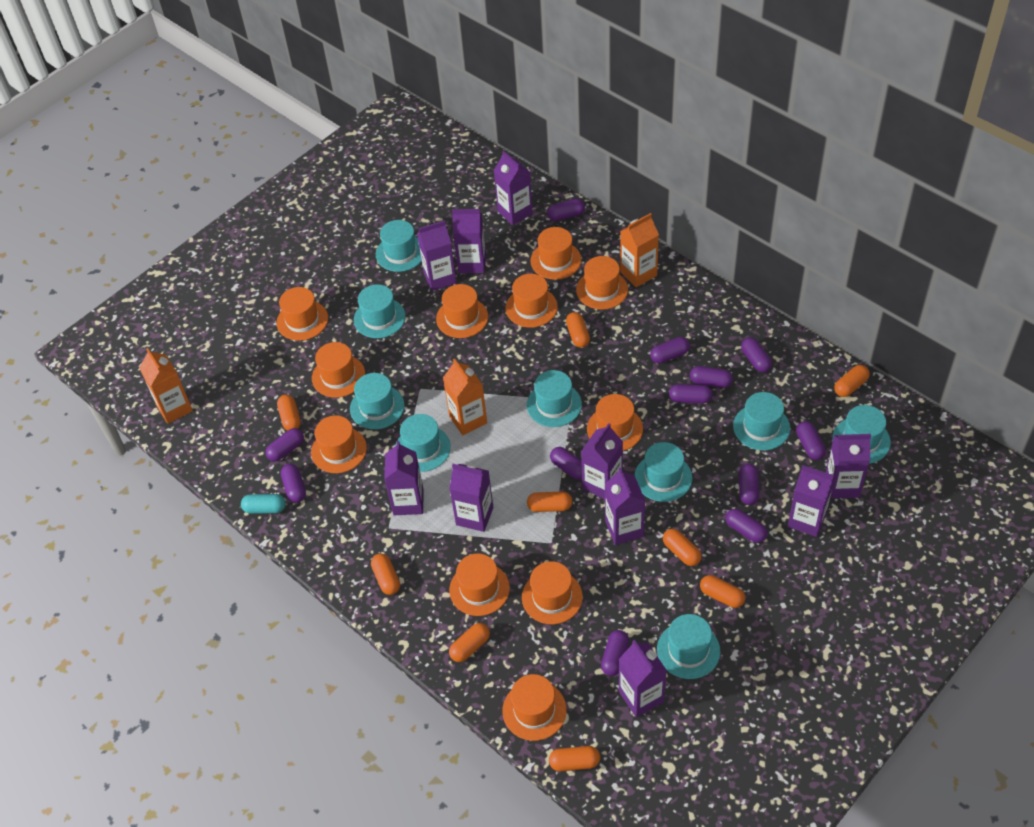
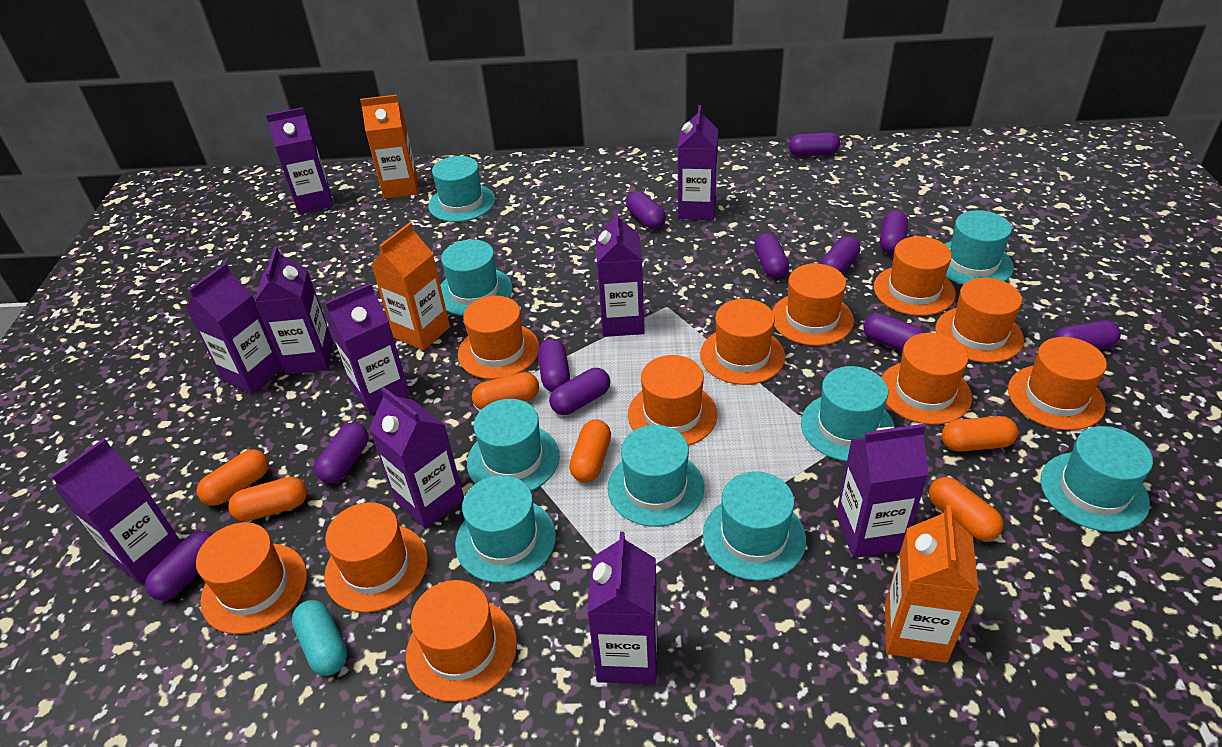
orange capsule: 9 -> 6
purple capsule: 12 -> 11

